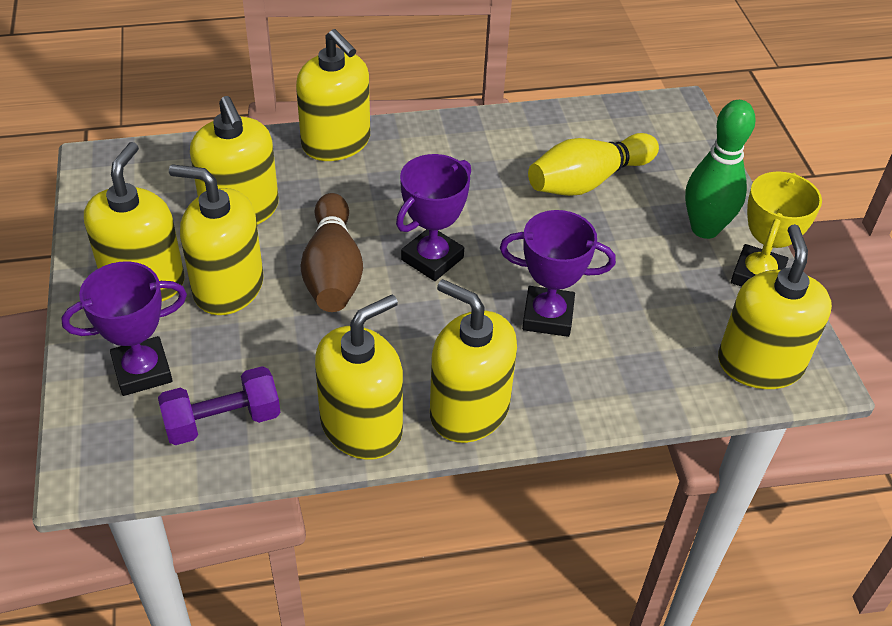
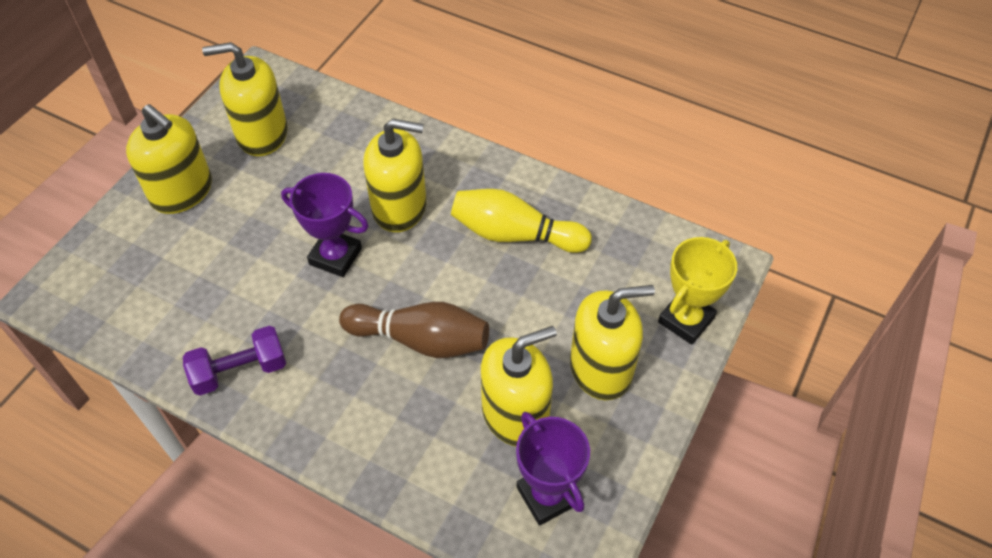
green bowling pin: 1 -> 0
purple trophy: 3 -> 2
yellow soap dispenser: 7 -> 5

